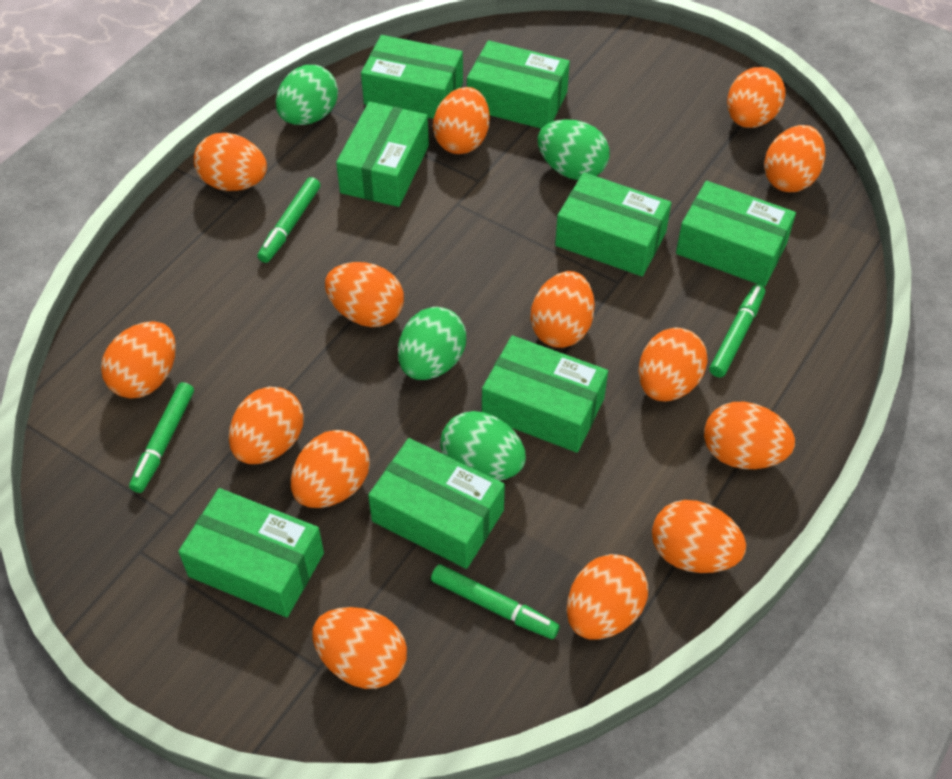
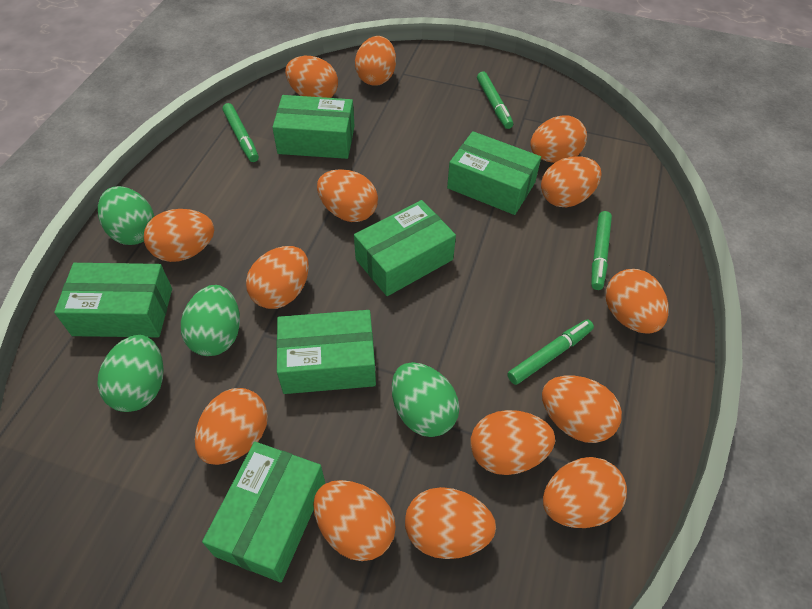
green box: 8 -> 6

